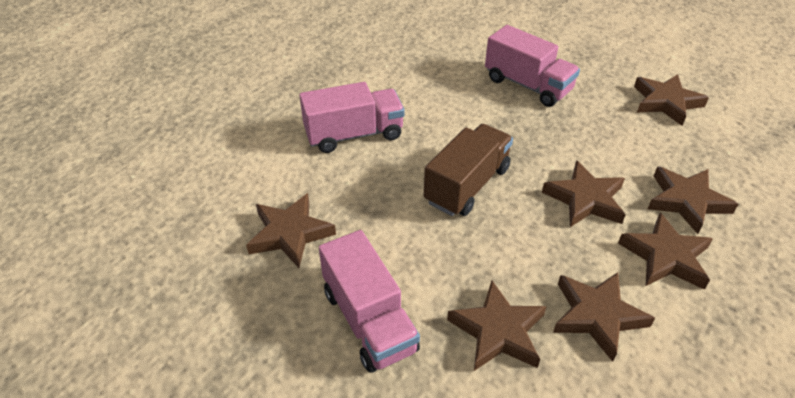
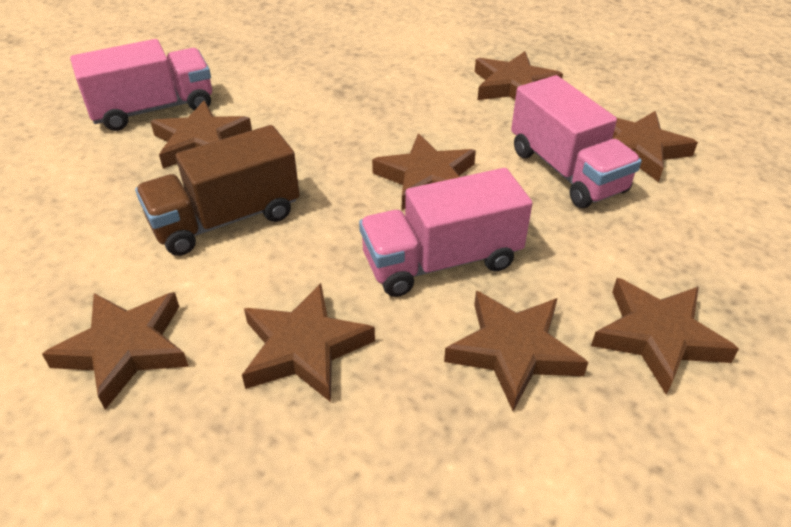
brown star: 7 -> 8

